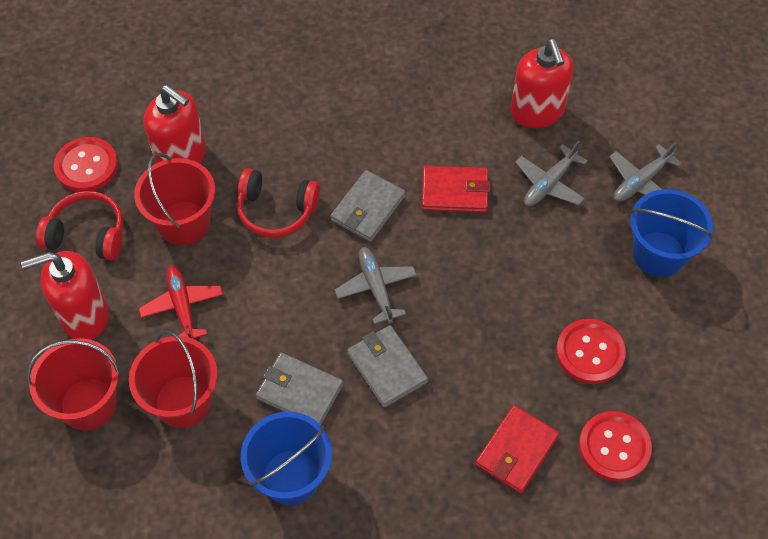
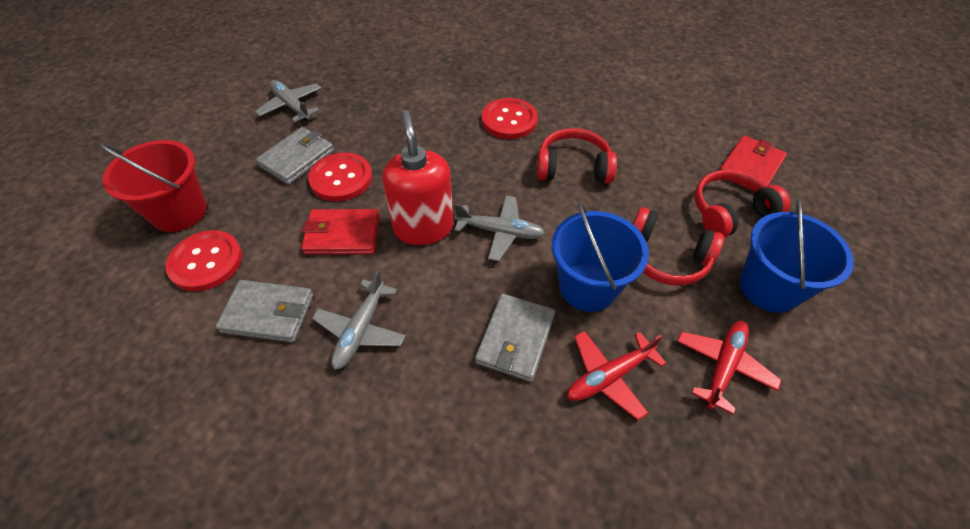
red bucket: 3 -> 1
red headphones: 2 -> 3
red plane: 1 -> 2
red soap dispenser: 3 -> 1

